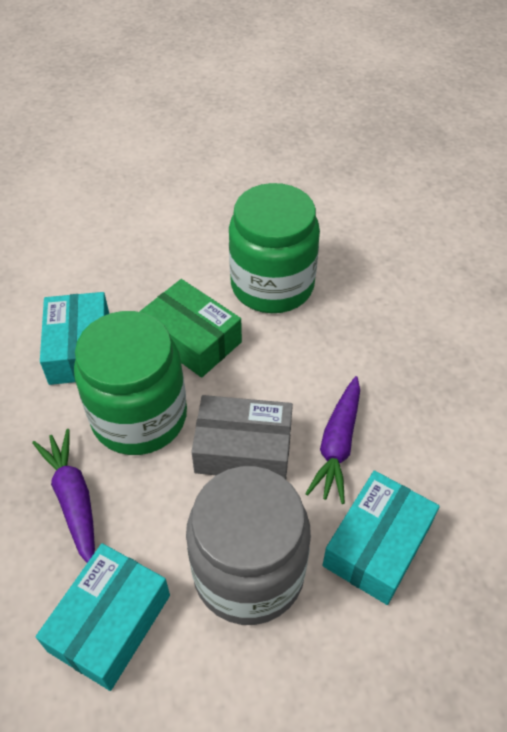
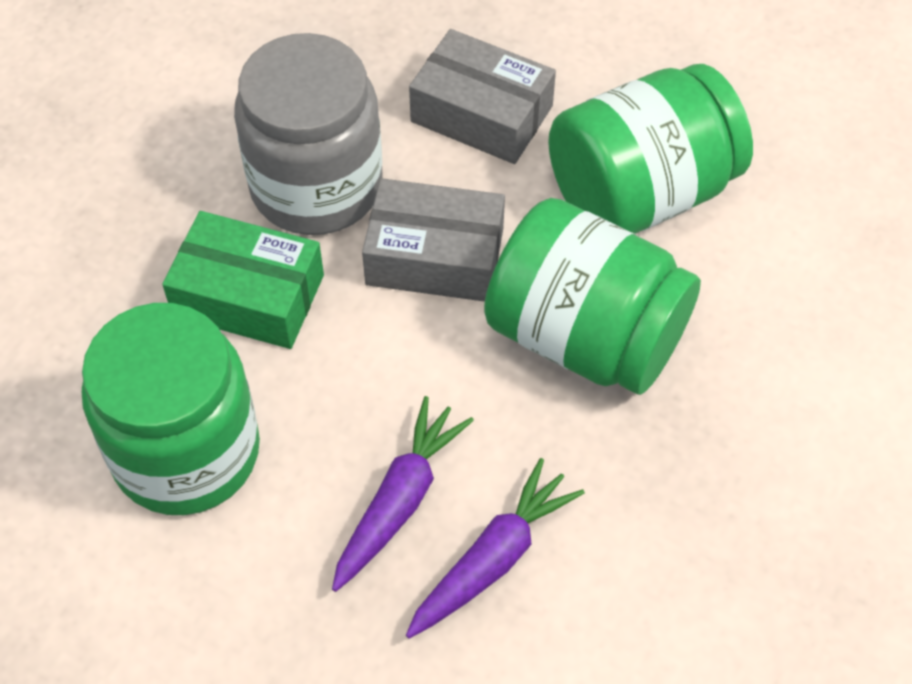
green jar: 2 -> 3
grey box: 1 -> 2
turquoise box: 3 -> 0

